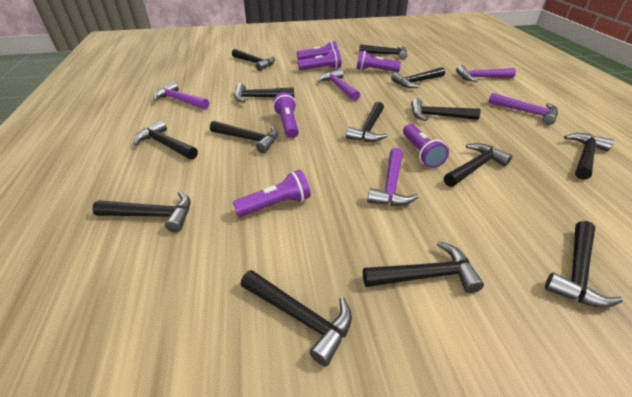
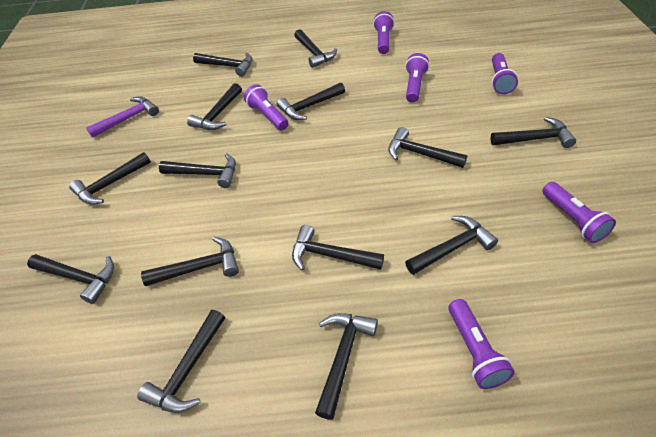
purple hammer: 5 -> 1

